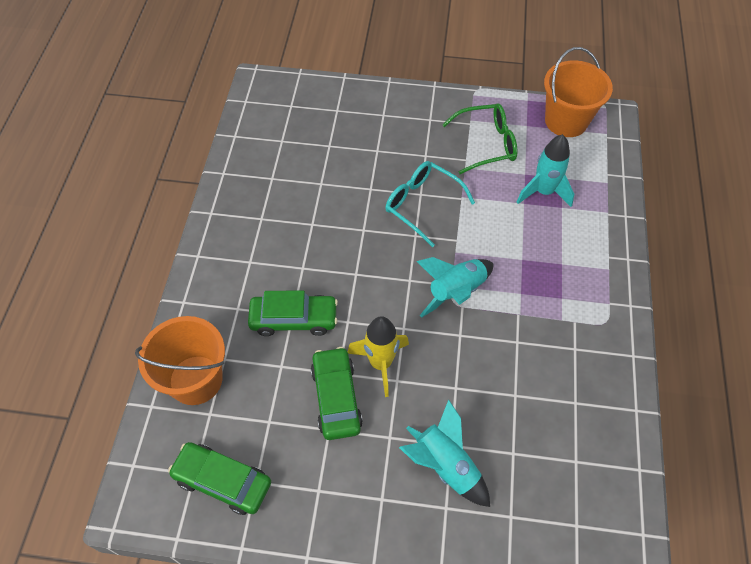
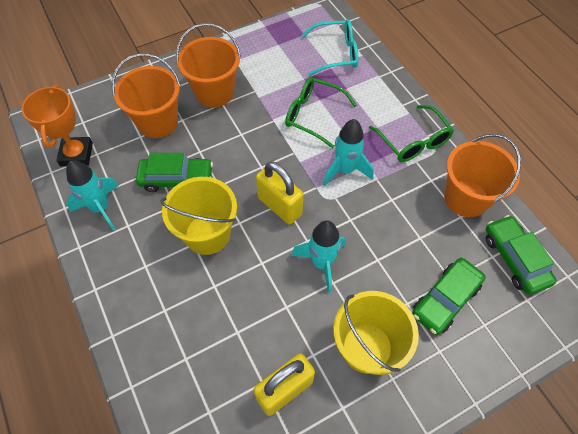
green glasses: 1 -> 2
orange bucket: 2 -> 3
orange trophy: 0 -> 1
yellow bucket: 0 -> 2
yellow padlock: 0 -> 2
yellow rocket: 1 -> 0

